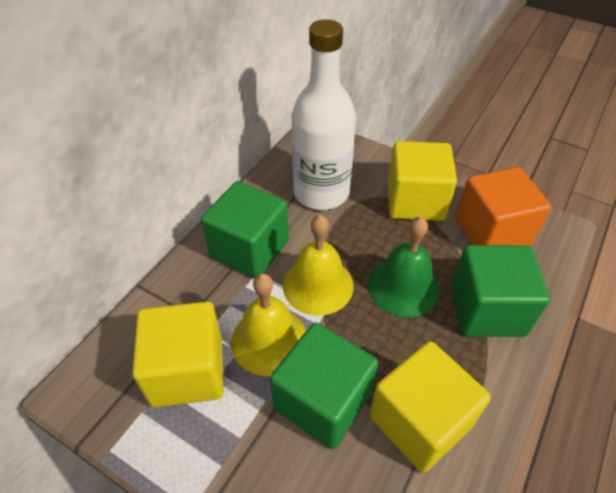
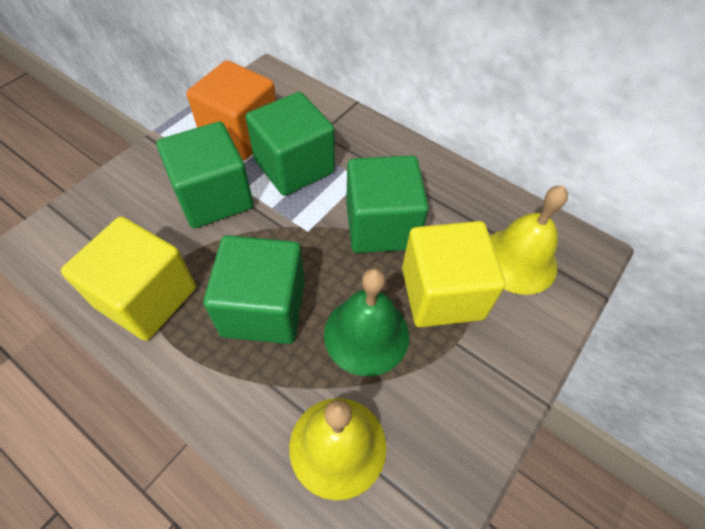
green cube: 3 -> 4
white bottle: 1 -> 0
yellow cube: 3 -> 2

